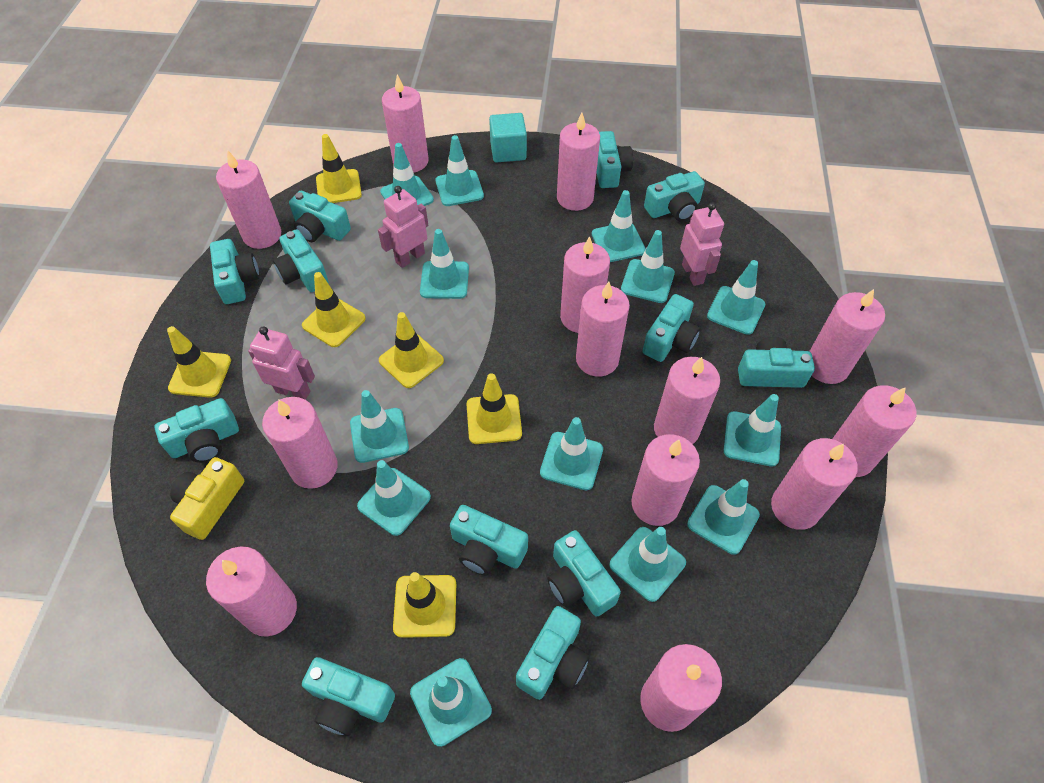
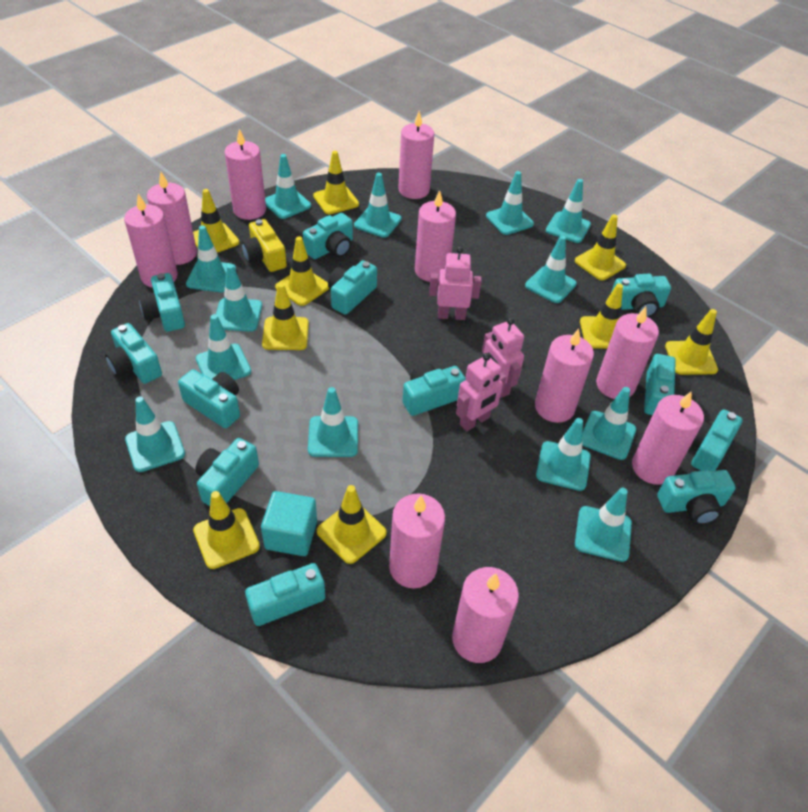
pink candle: 13 -> 10
yellow traffic cone: 6 -> 9

